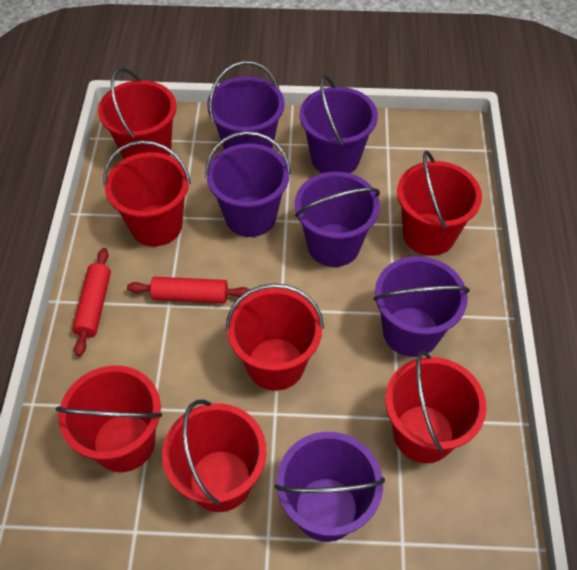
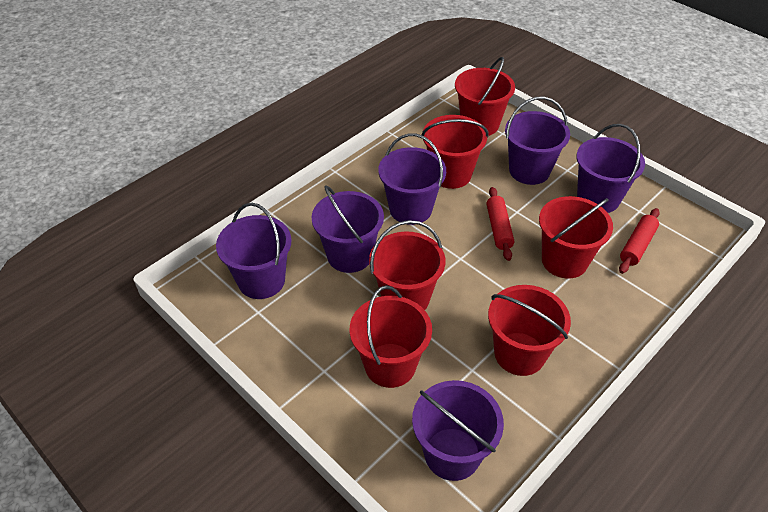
red bucket: 7 -> 6

